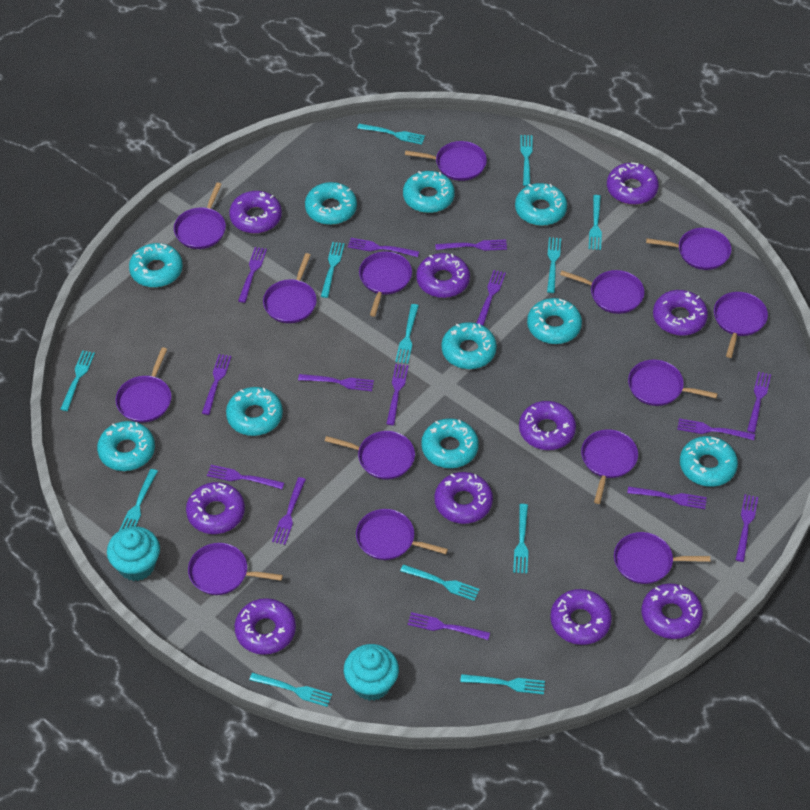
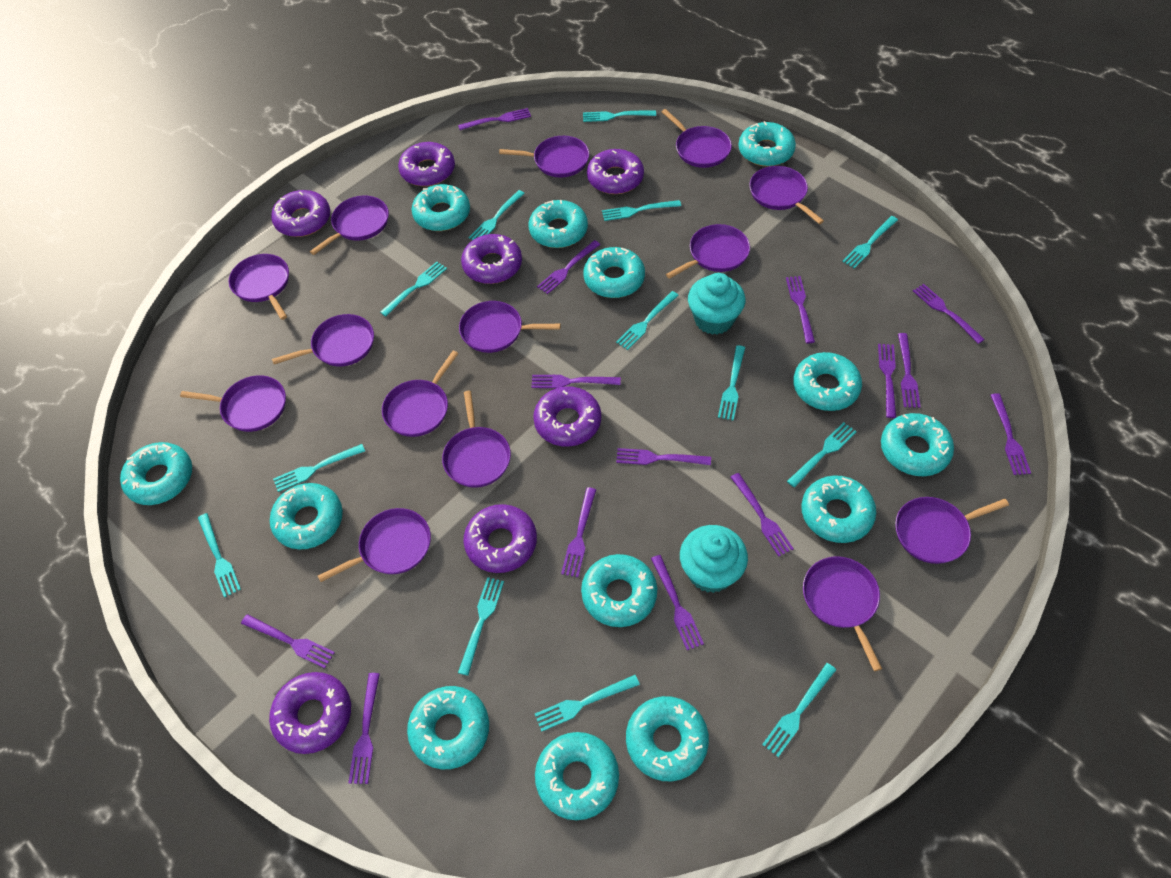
purple donut: 10 -> 7
turquoise donut: 10 -> 13
turquoise fork: 12 -> 13

